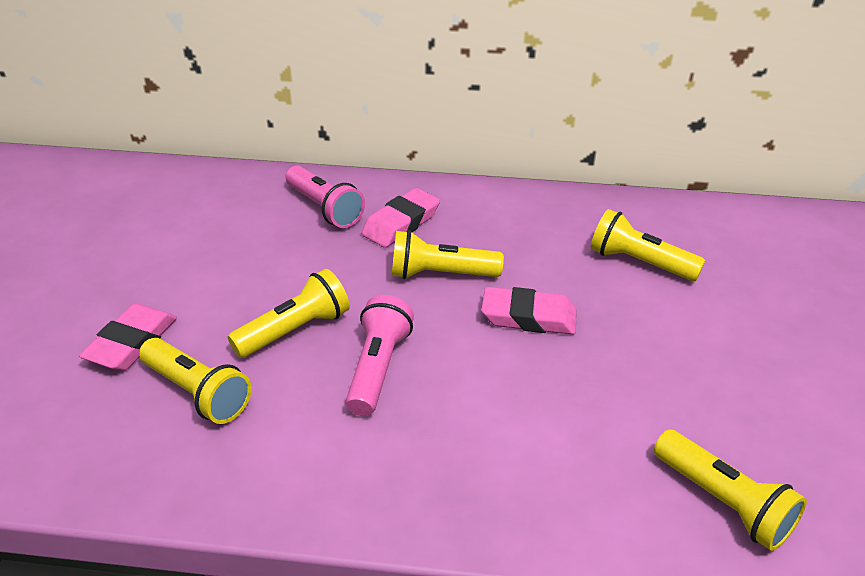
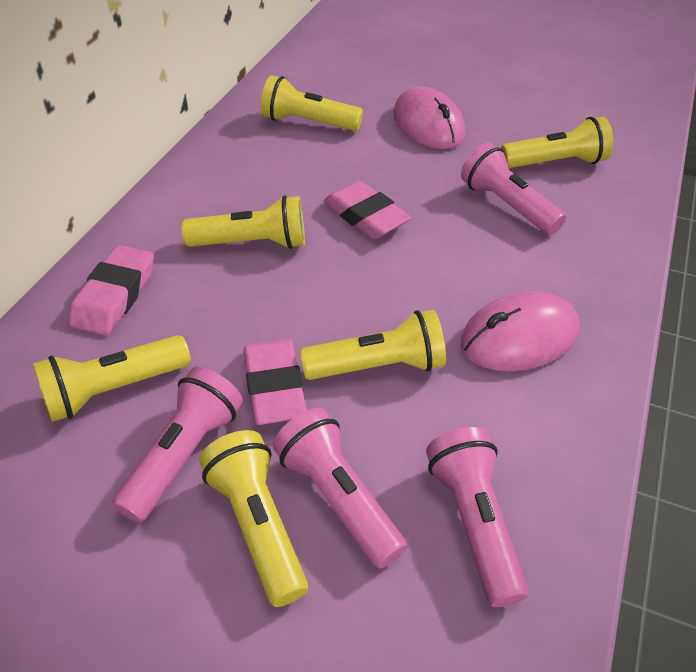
pink flashlight: 2 -> 4
pink mouse: 0 -> 2
yellow flashlight: 5 -> 6

